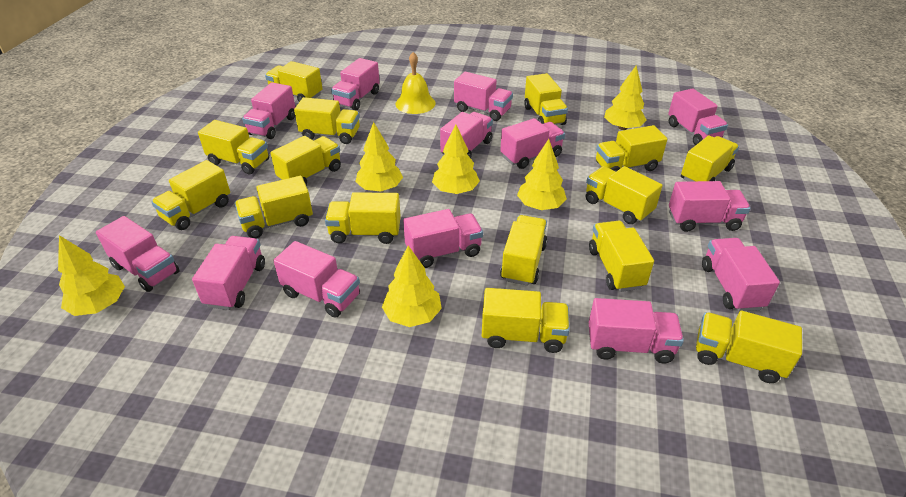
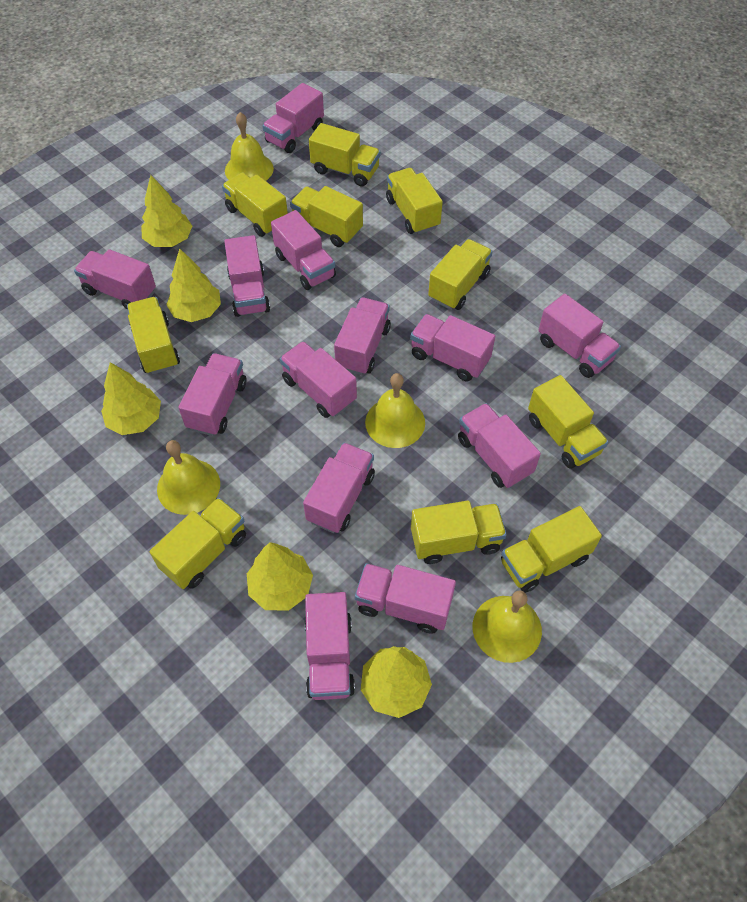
yellow bell: 1 -> 4
yellow tree: 6 -> 5
yellow truck: 15 -> 10

